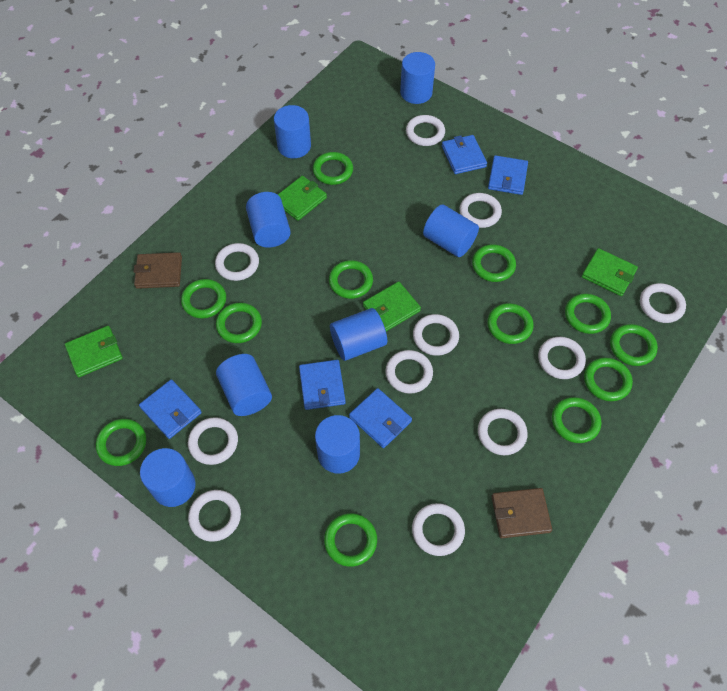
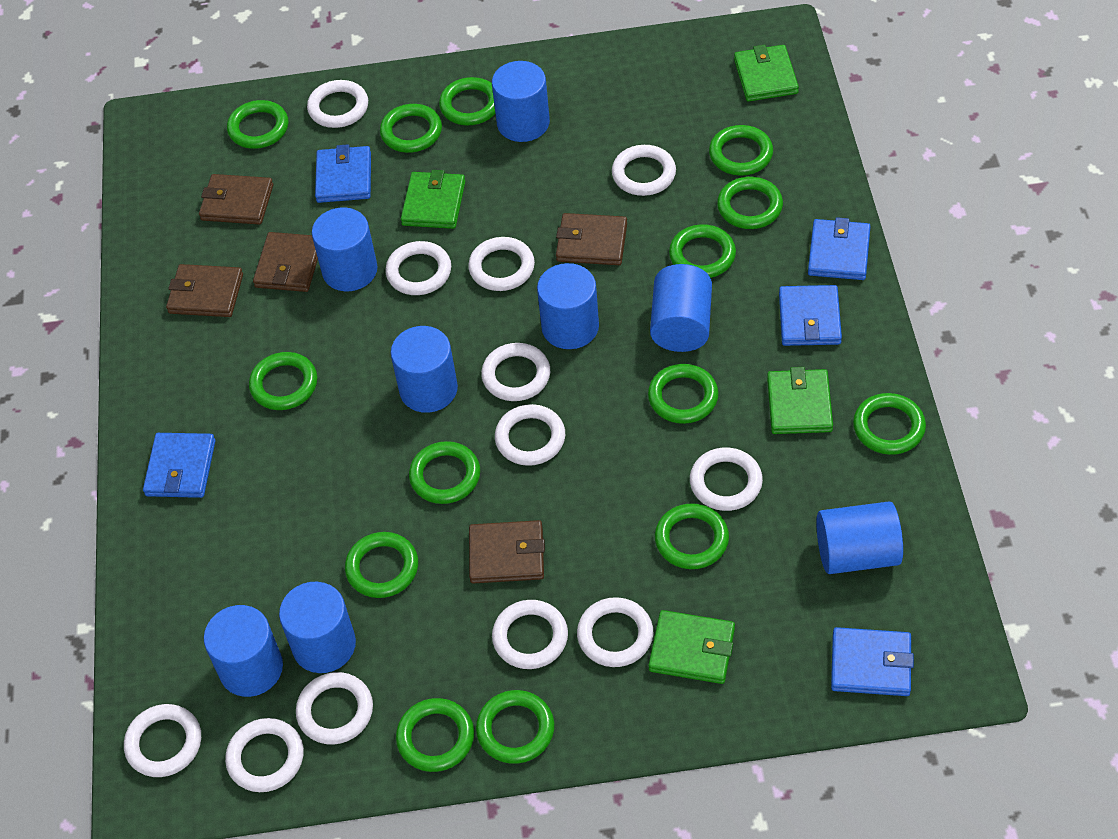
brown wallet: 2 -> 5
green ring: 12 -> 14
white ring: 11 -> 12

